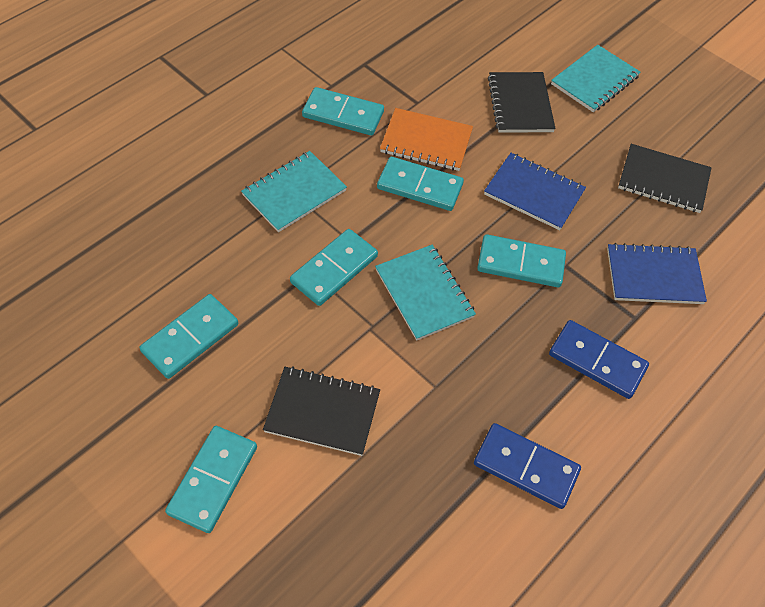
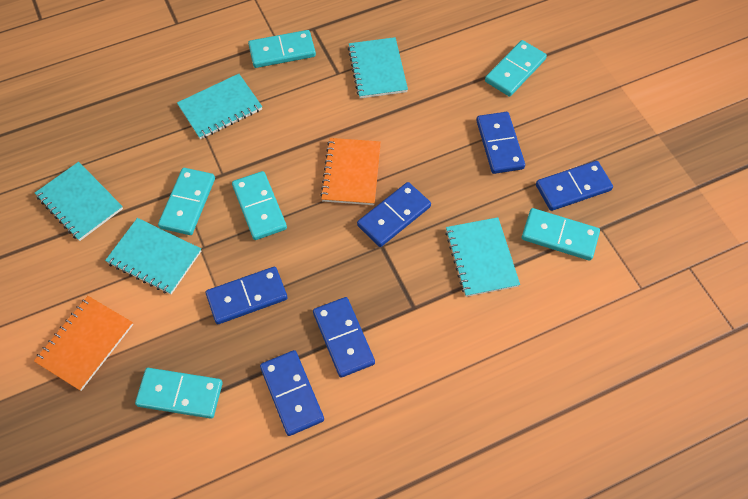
black notebook: 3 -> 0
blue domino: 2 -> 6
blue notebook: 2 -> 0
orange notebook: 1 -> 2
turquoise notebook: 3 -> 5

